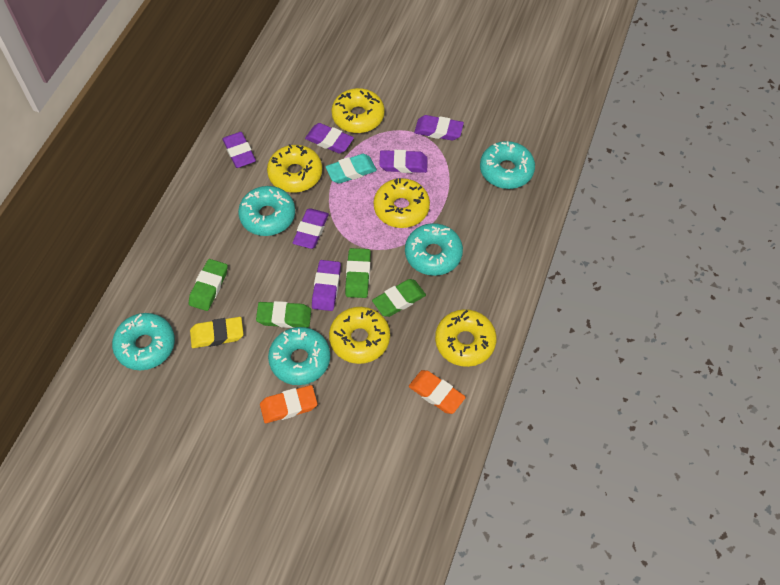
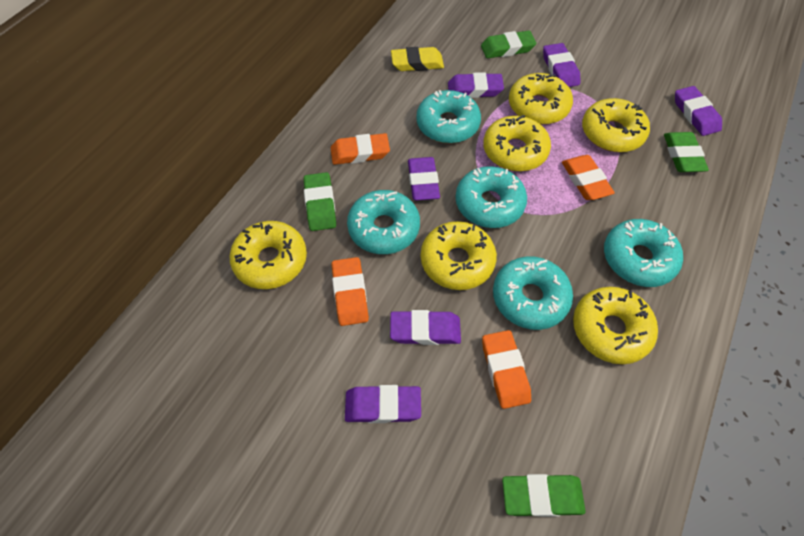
orange eraser: 2 -> 4
turquoise eraser: 1 -> 0
yellow donut: 5 -> 6

